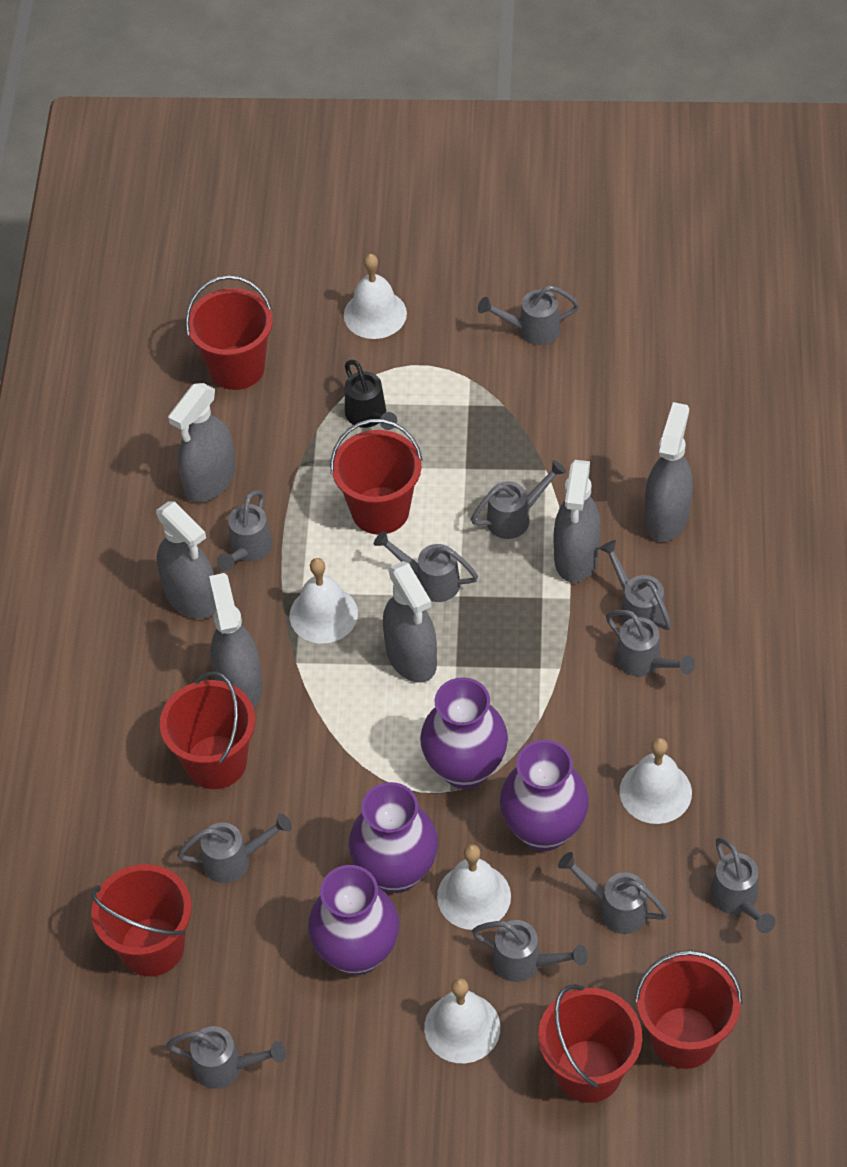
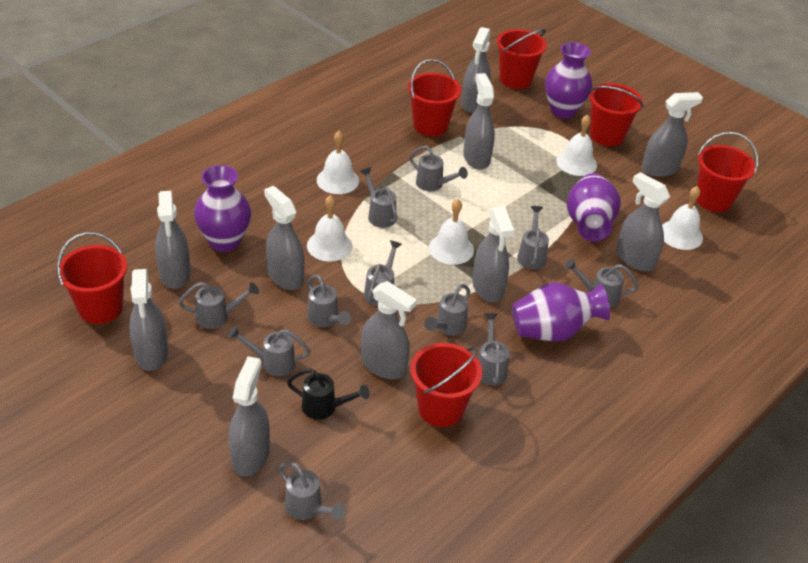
grey spray bottle: 6 -> 10

